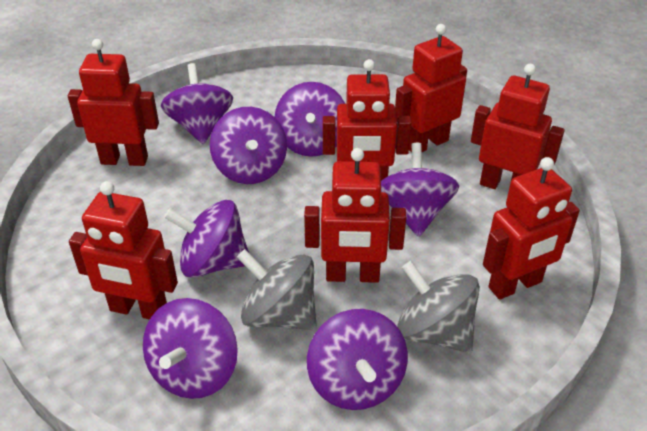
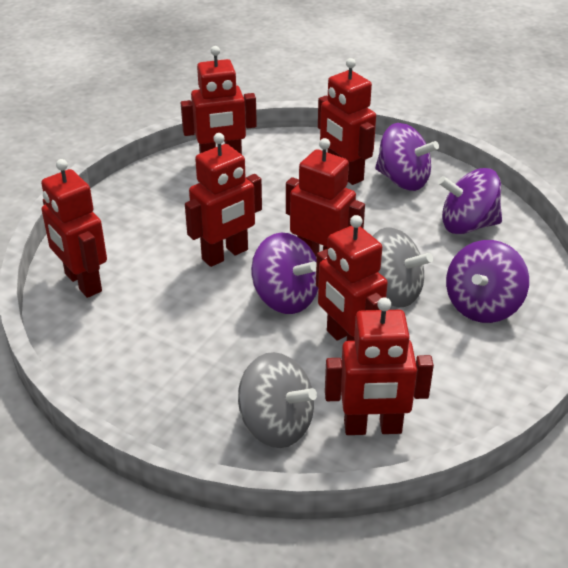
purple spinning top: 7 -> 4

